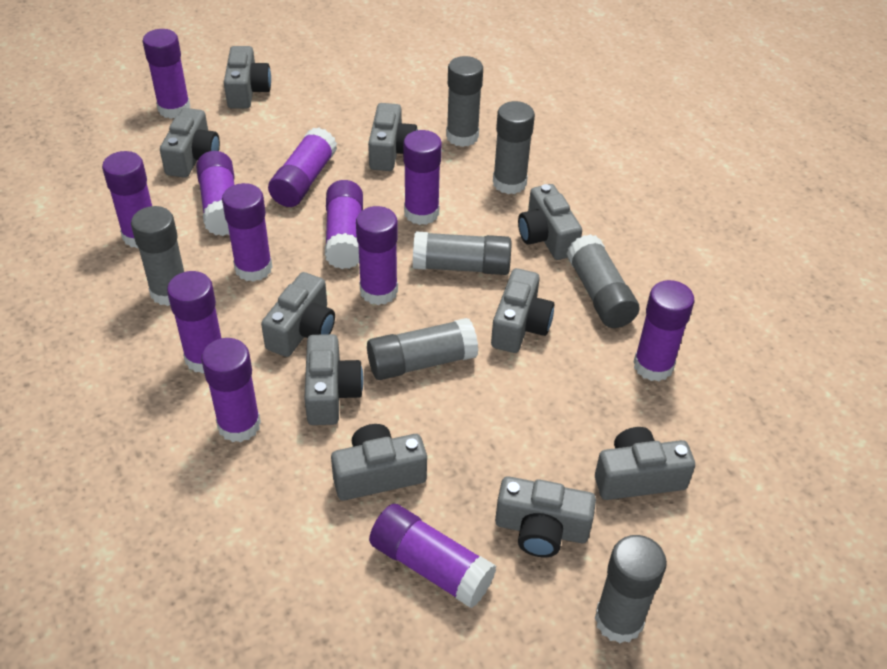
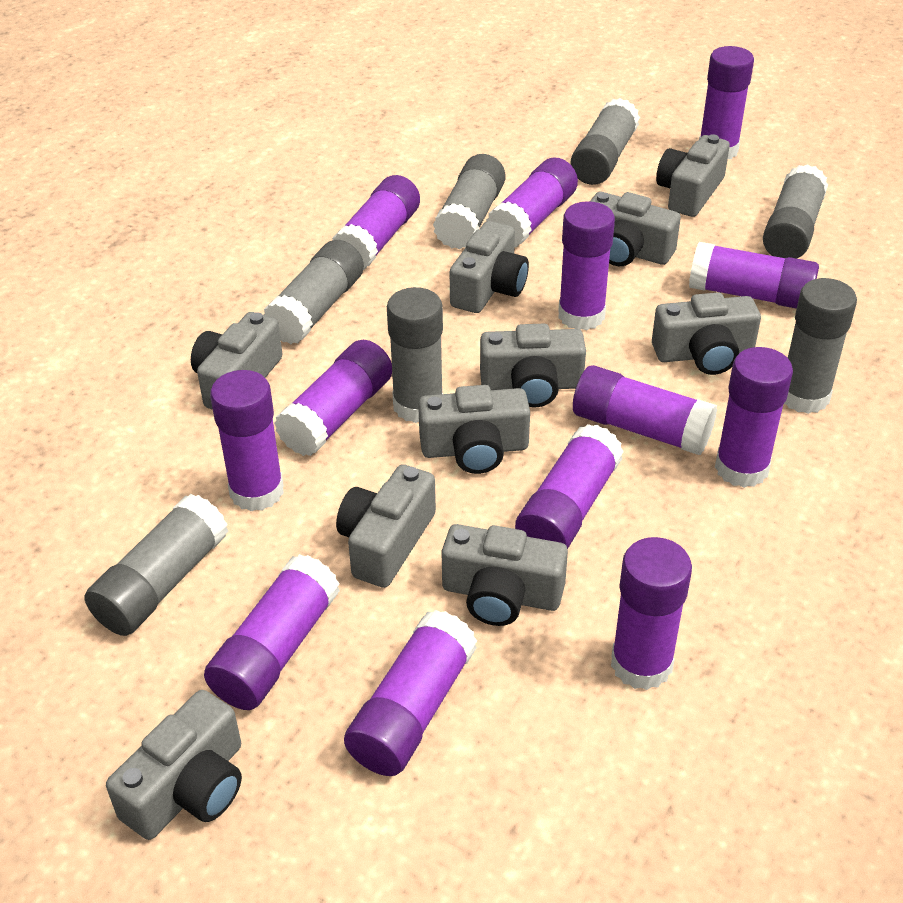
purple glue stick: 12 -> 13

